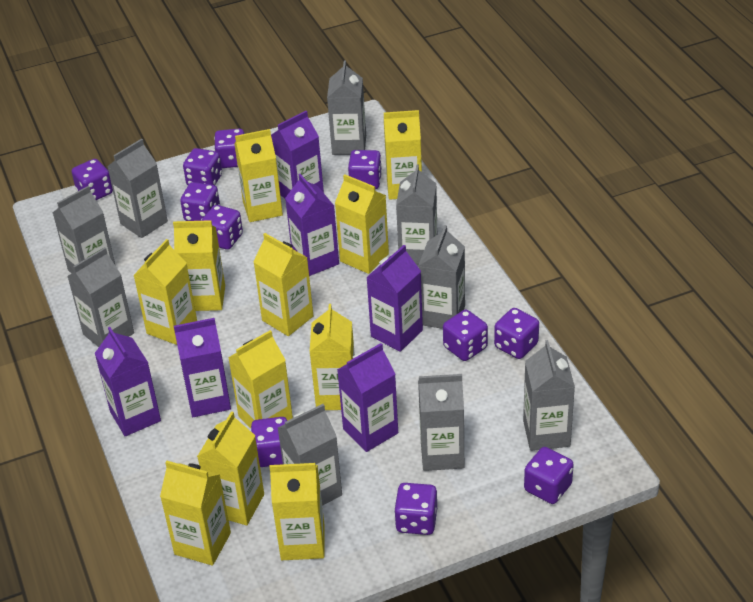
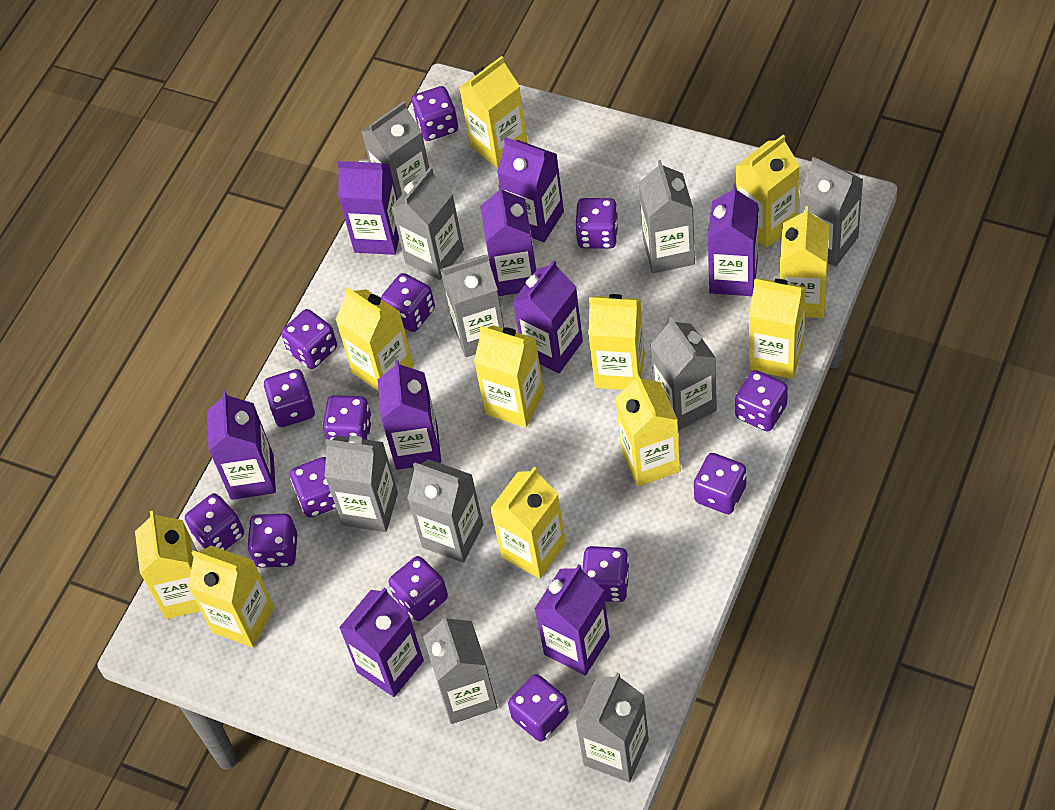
grey carton: 9 -> 10
purple carton: 6 -> 9
purple dice: 11 -> 14

